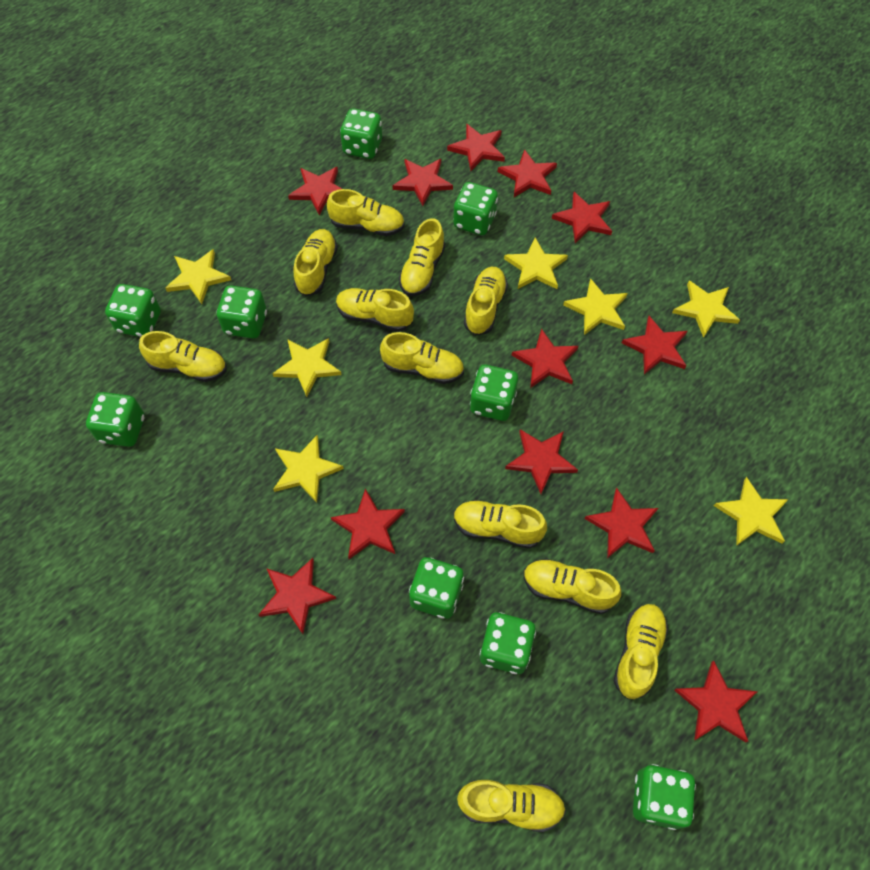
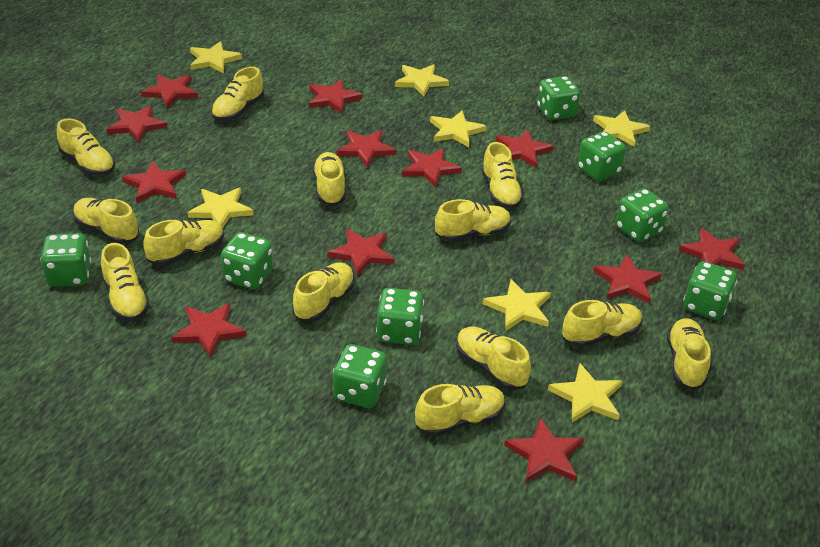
green dice: 9 -> 8
yellow shoe: 11 -> 13

